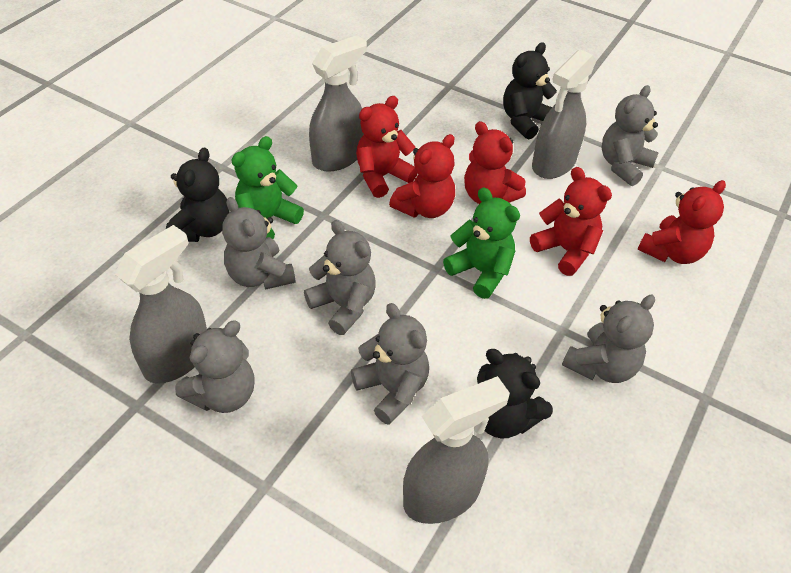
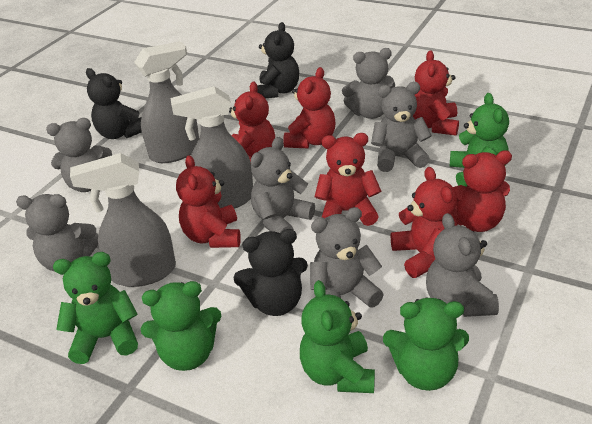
green teddy bear: 2 -> 5
grey spray bottle: 4 -> 3
grey teddy bear: 6 -> 7
red teddy bear: 5 -> 7

